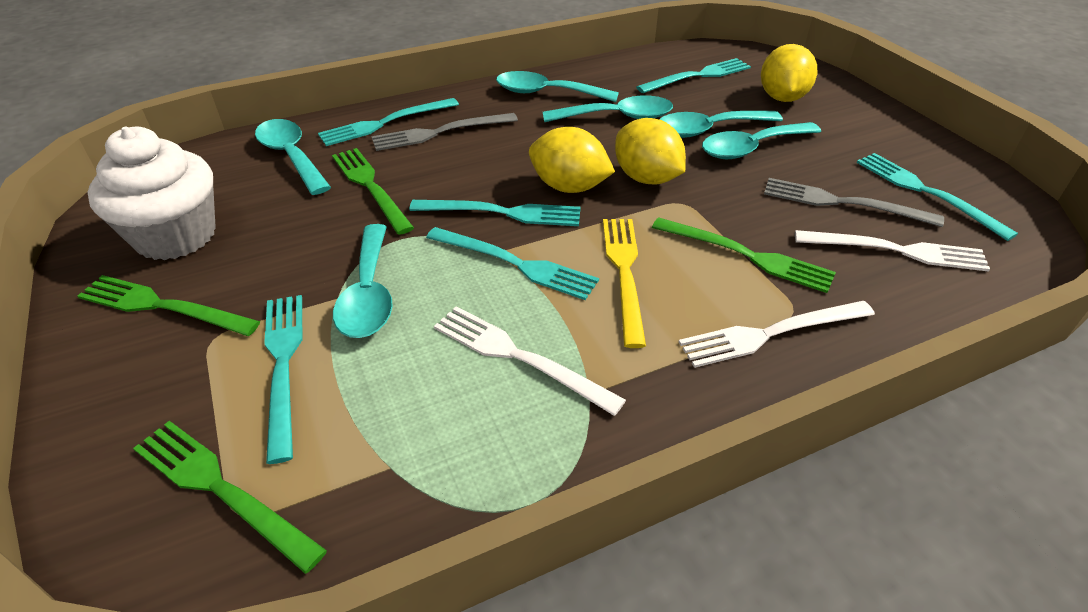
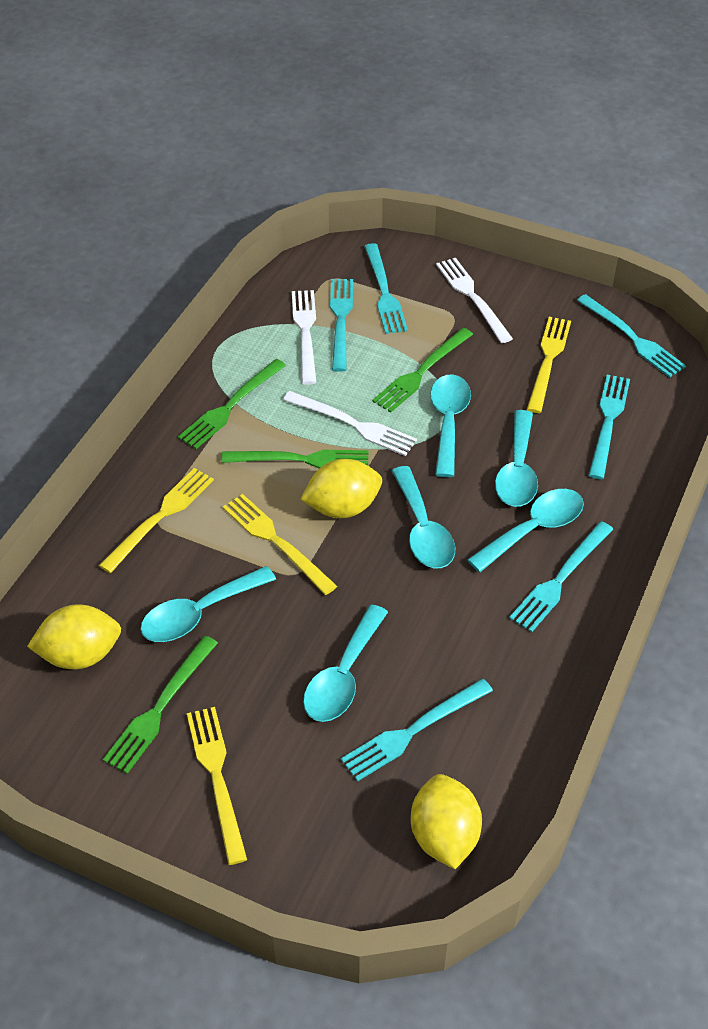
grey fork: 2 -> 0
white cupcake: 1 -> 0
yellow fork: 1 -> 4

